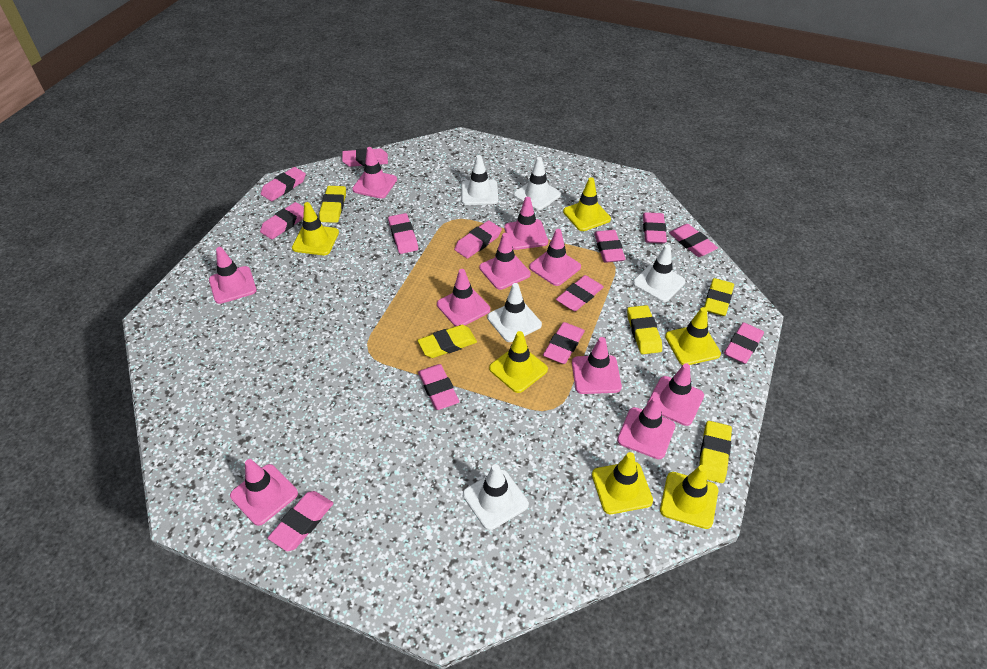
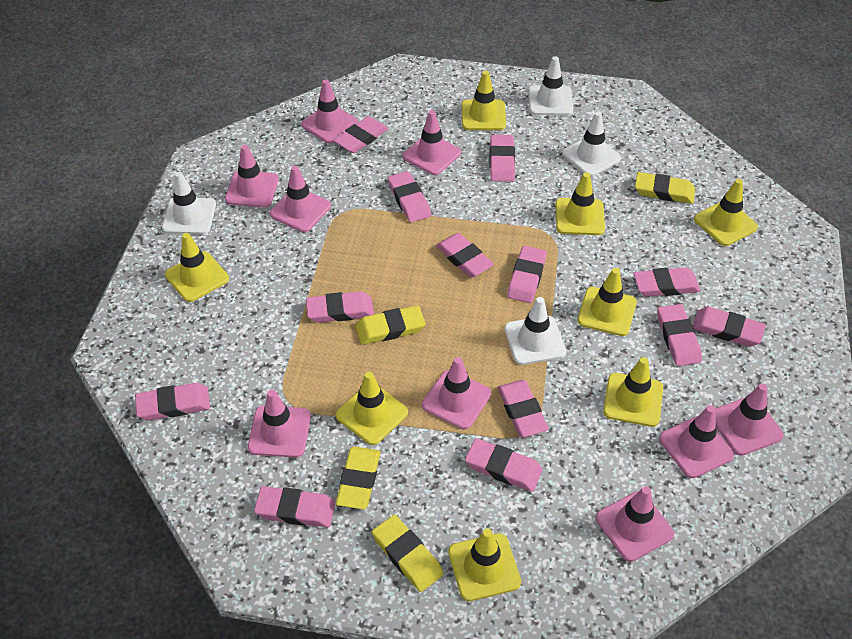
pink traffic cone: 10 -> 9
white traffic cone: 5 -> 4
yellow eraser: 5 -> 4
yellow traffic cone: 6 -> 8

